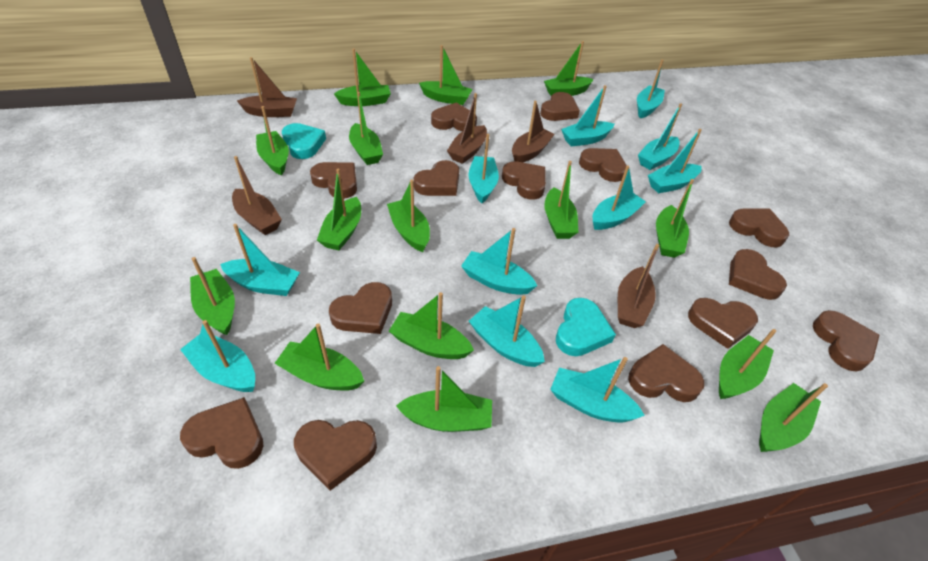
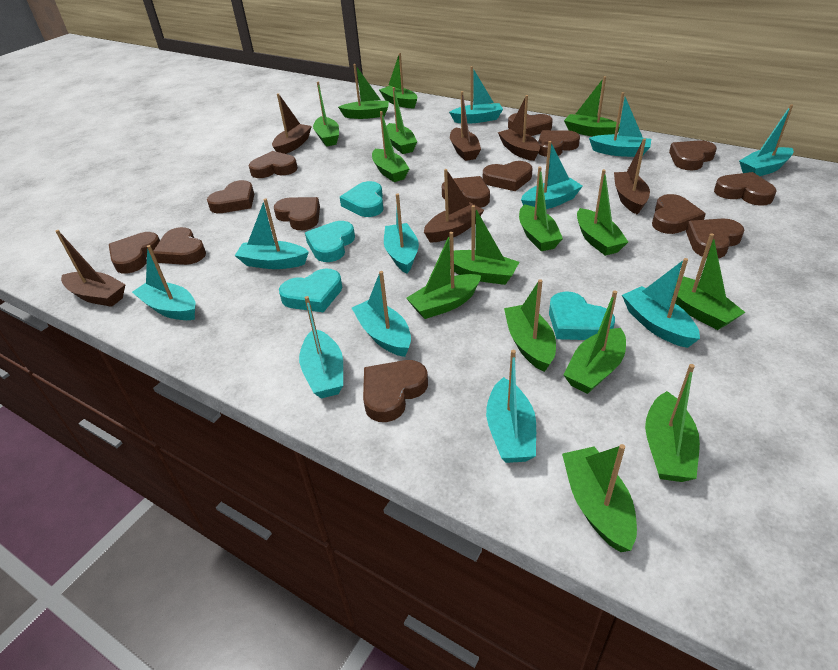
brown boat: 5 -> 6
turquoise heart: 2 -> 4

